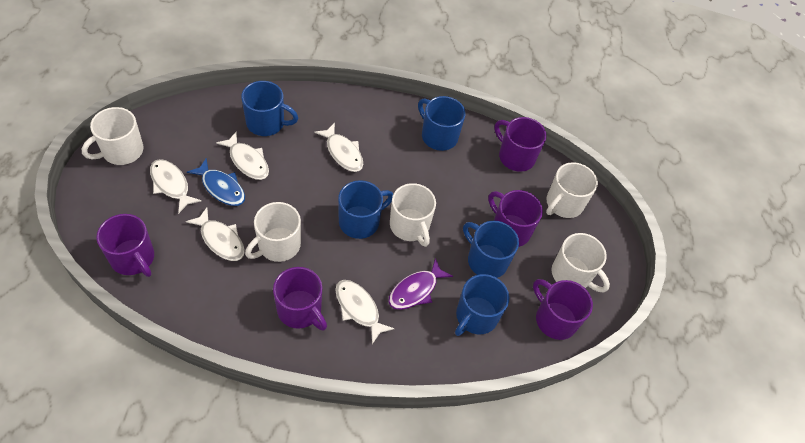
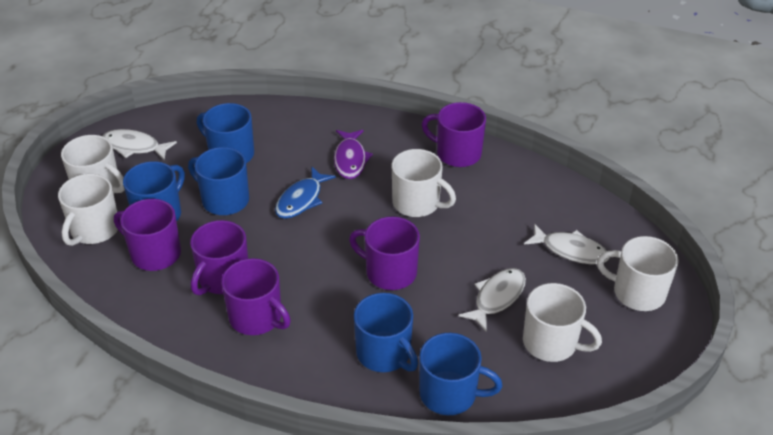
white fish: 5 -> 3

